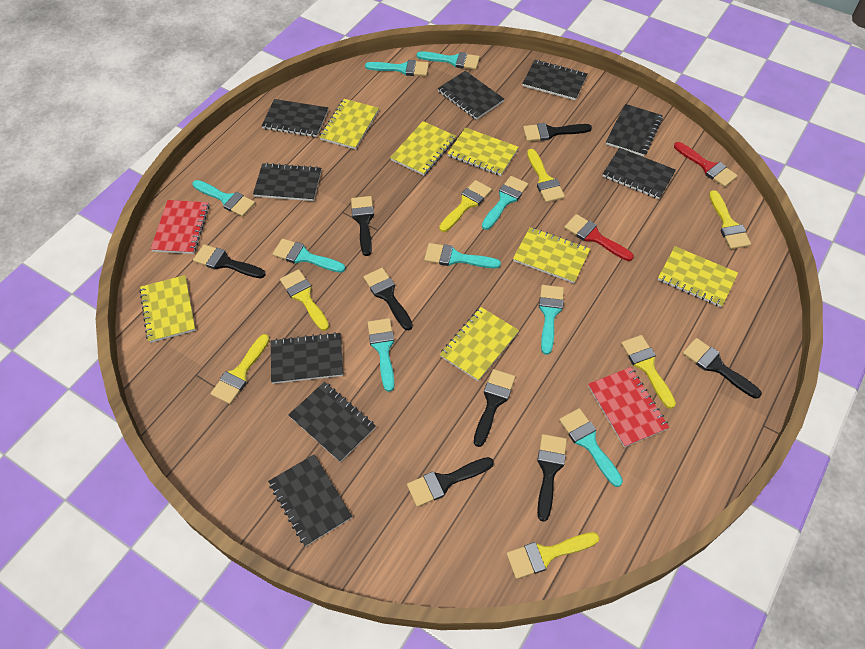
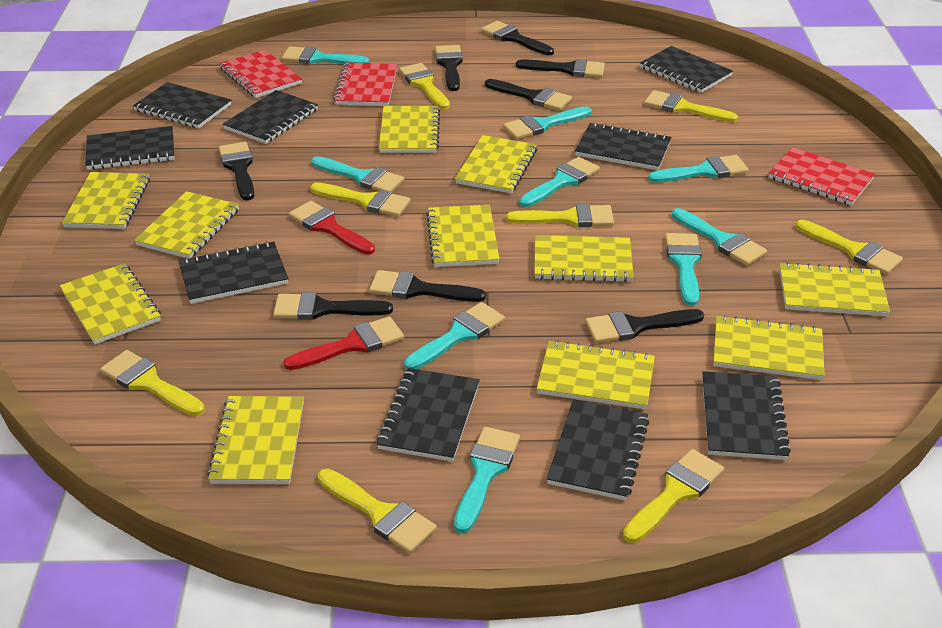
red notebook: 2 -> 3
yellow brush: 7 -> 8
yellow notebook: 7 -> 11

